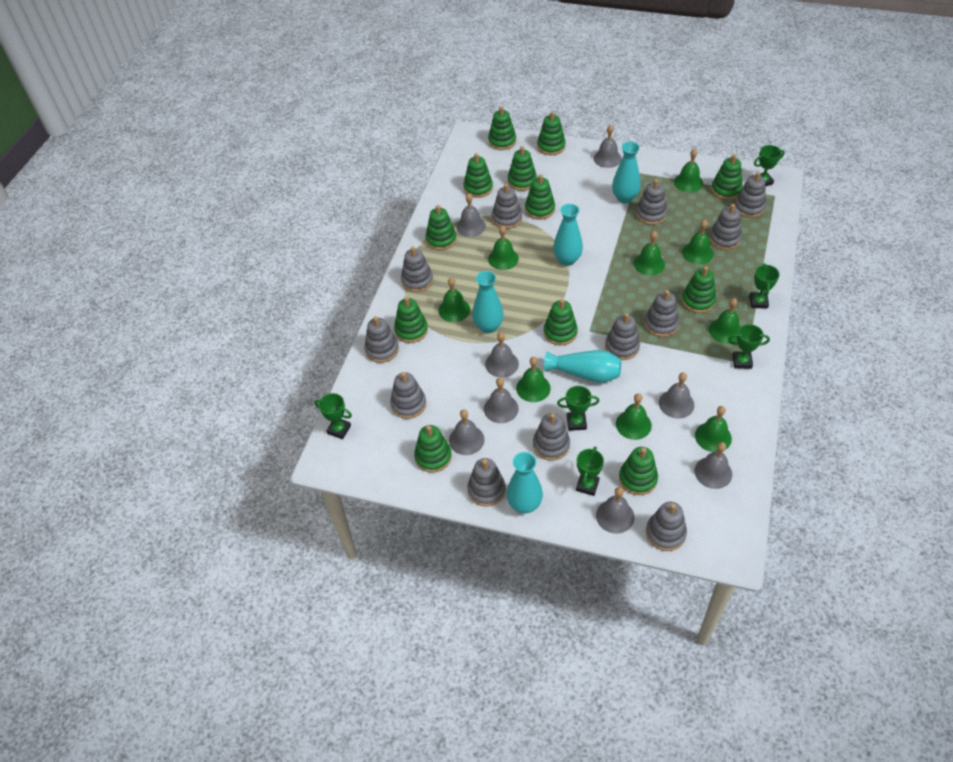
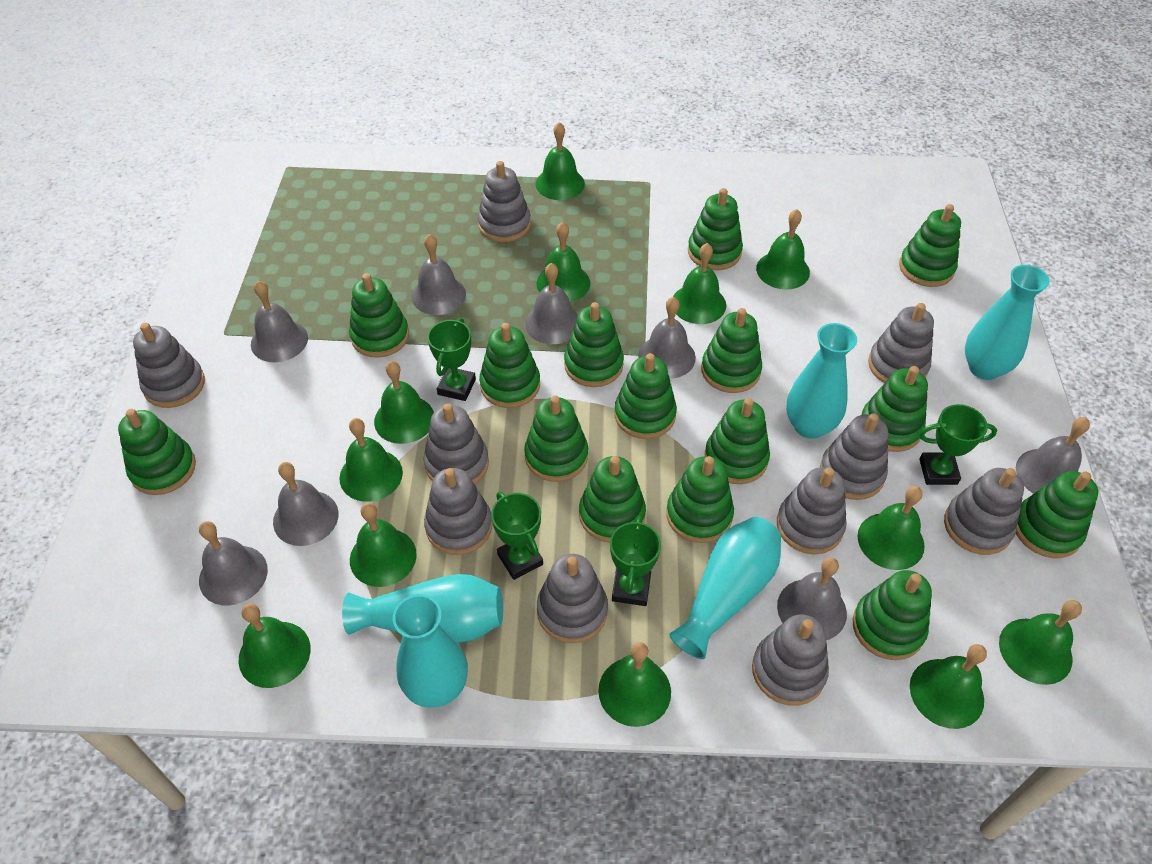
green bell: 9 -> 12
green stacking toy: 12 -> 15
green trophy: 6 -> 4
grey stacking toy: 12 -> 10

